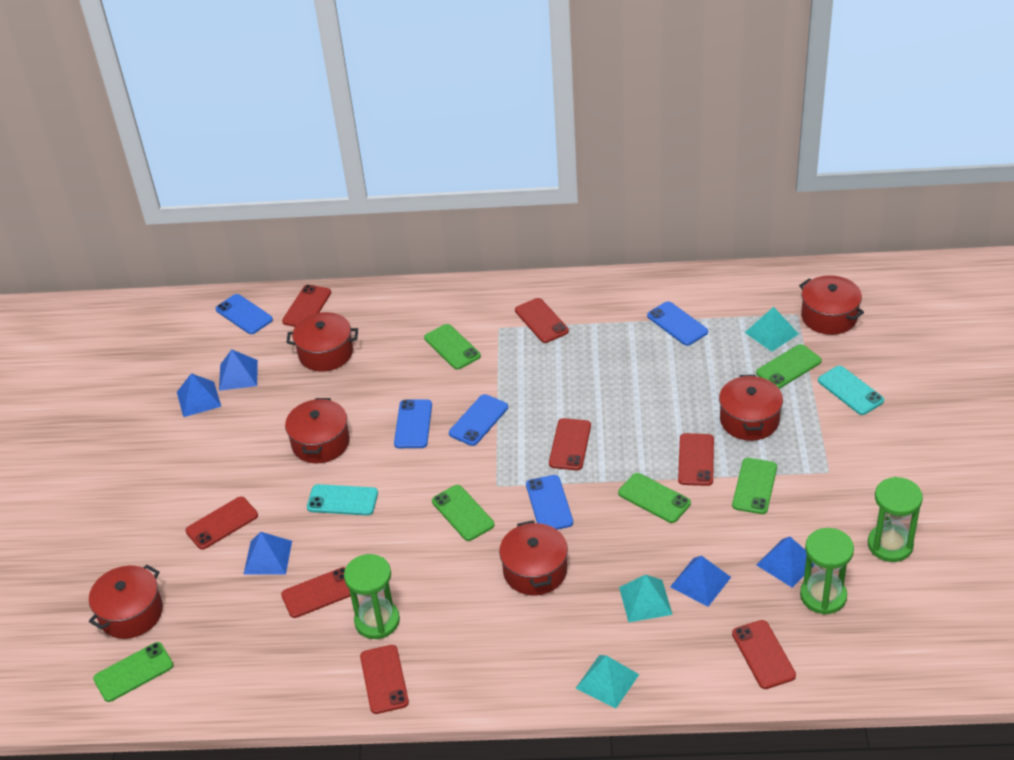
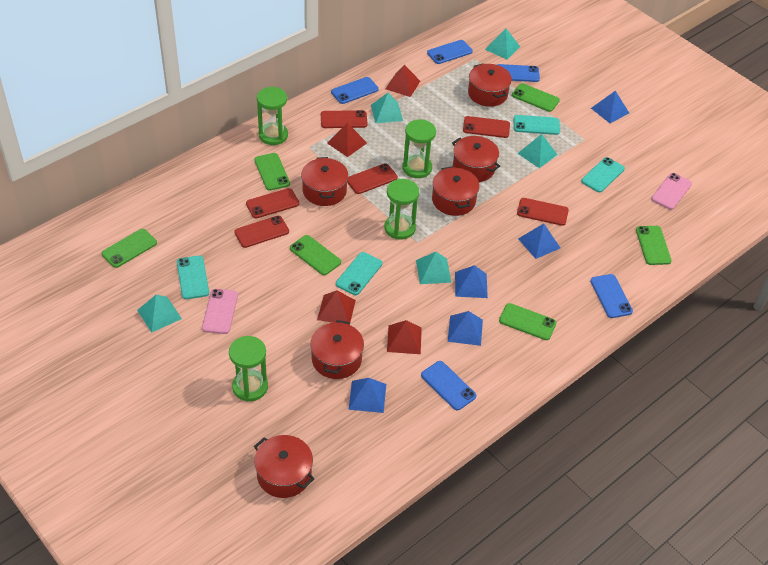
green hourglass: 3 -> 4
pink phone: 0 -> 2
red phone: 8 -> 6
red pyramid: 0 -> 4
turquoise phone: 2 -> 4
turquoise pyramid: 3 -> 5

